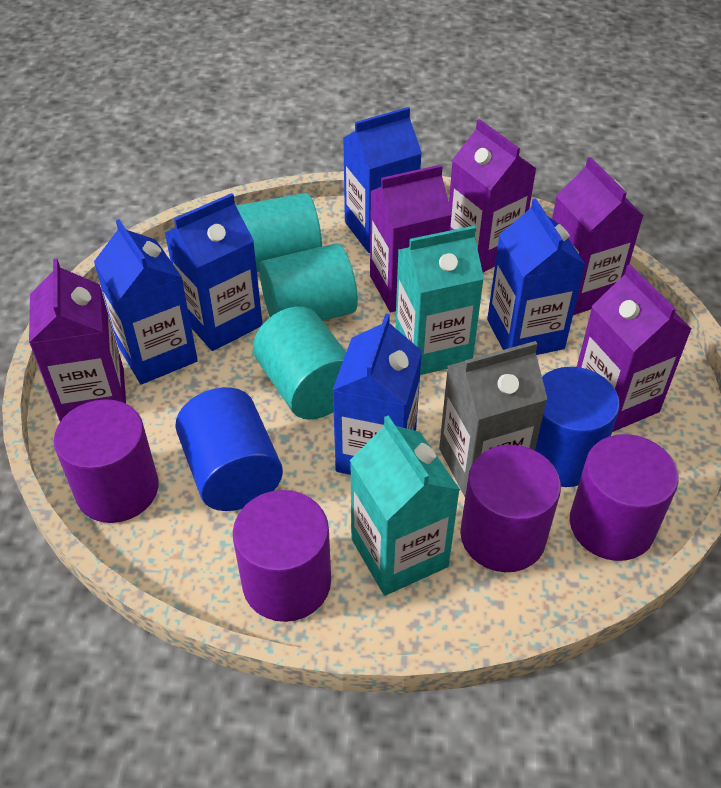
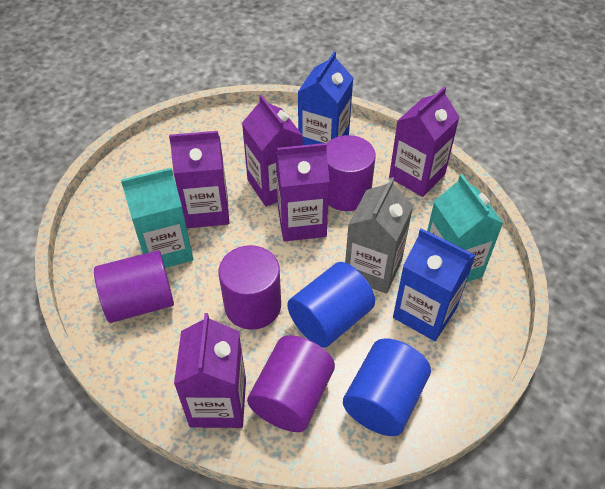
blue carton: 5 -> 2
turquoise cylinder: 3 -> 0

